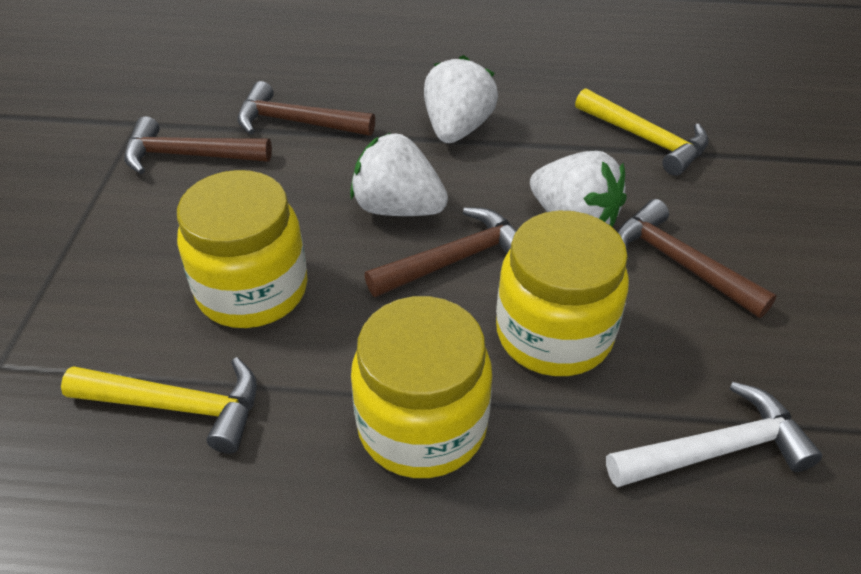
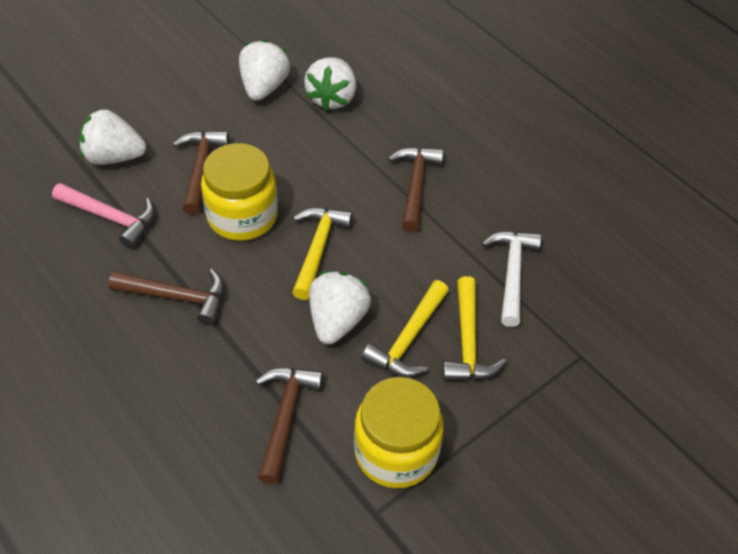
pink hammer: 0 -> 1
white strawberry: 3 -> 4
yellow hammer: 2 -> 3
yellow jar: 3 -> 2

